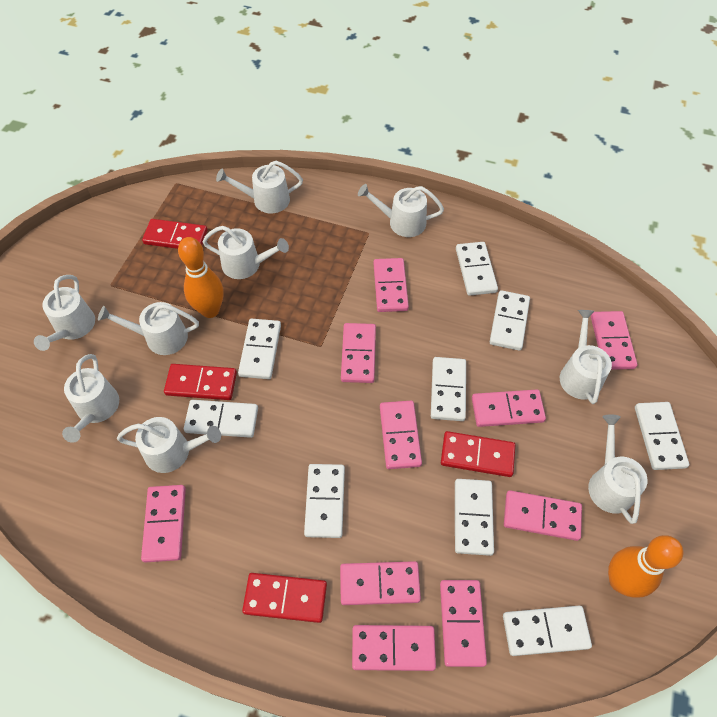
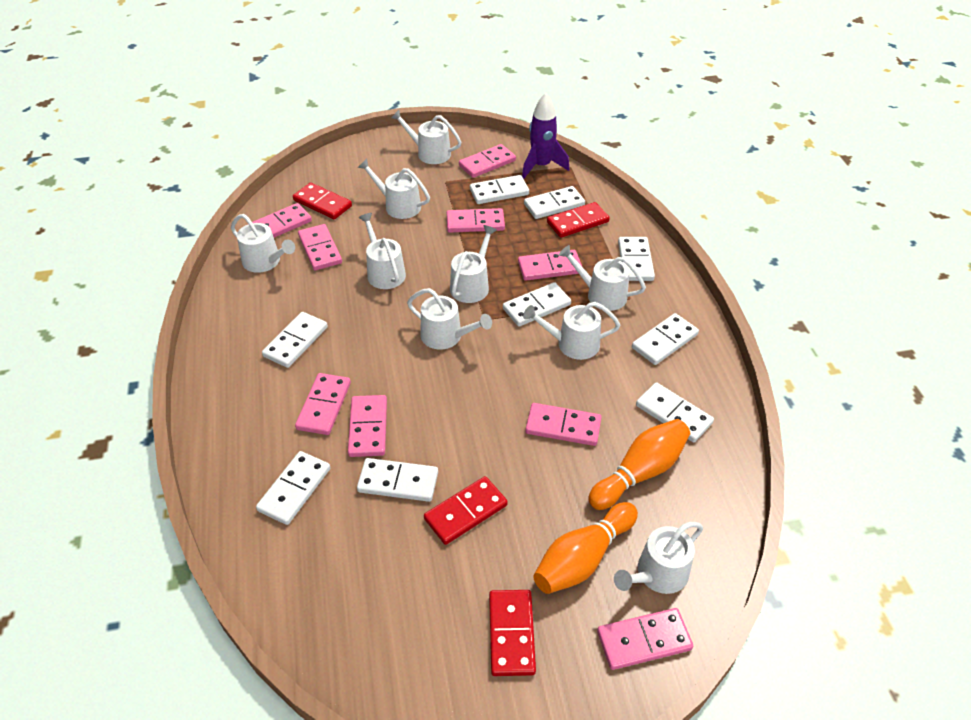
pink domino: 10 -> 9
purple rocket: 0 -> 1

